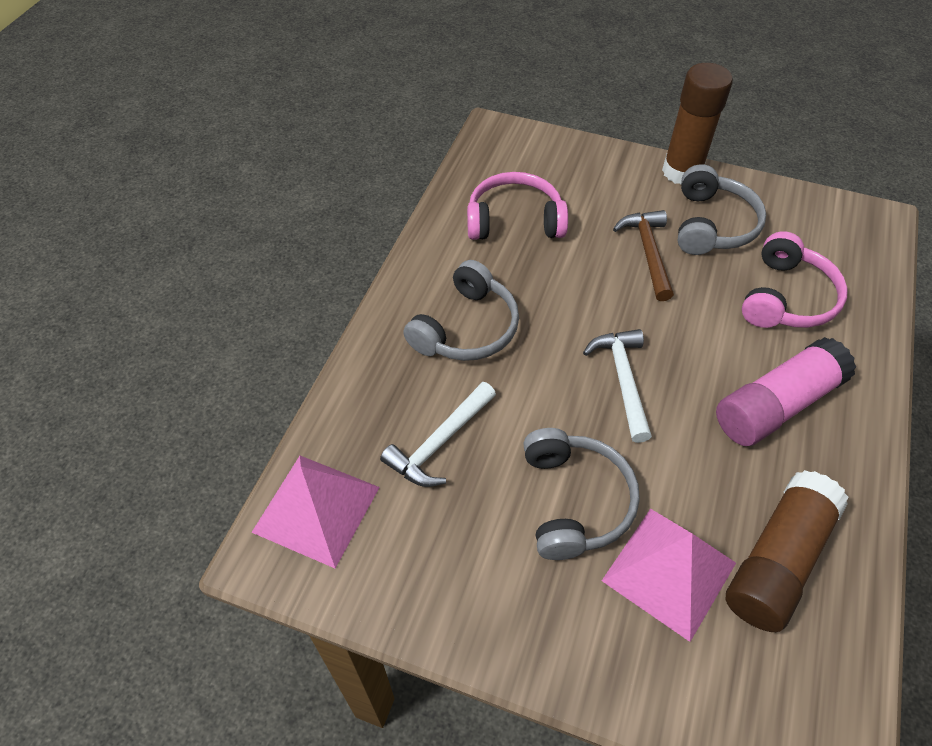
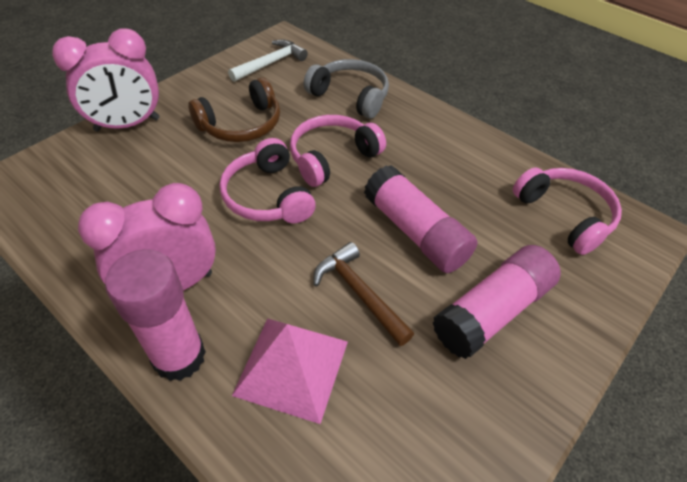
brown glue stick: 2 -> 0
brown headphones: 0 -> 1
grey headphones: 3 -> 1
pink clock: 0 -> 2
pink glue stick: 1 -> 3
pink headphones: 2 -> 3
pink pyramid: 2 -> 1
white hammer: 2 -> 1

